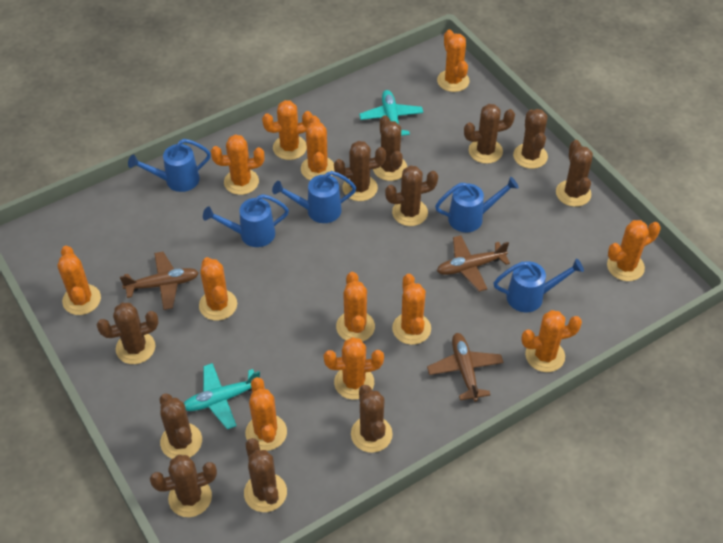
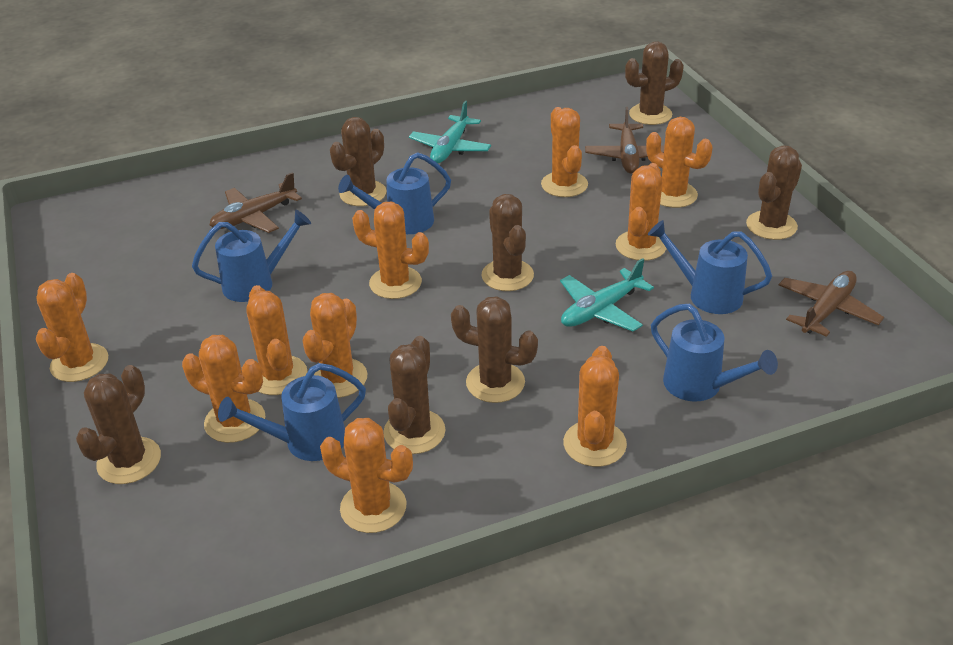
brown cactus: 11 -> 7
orange cactus: 12 -> 10

